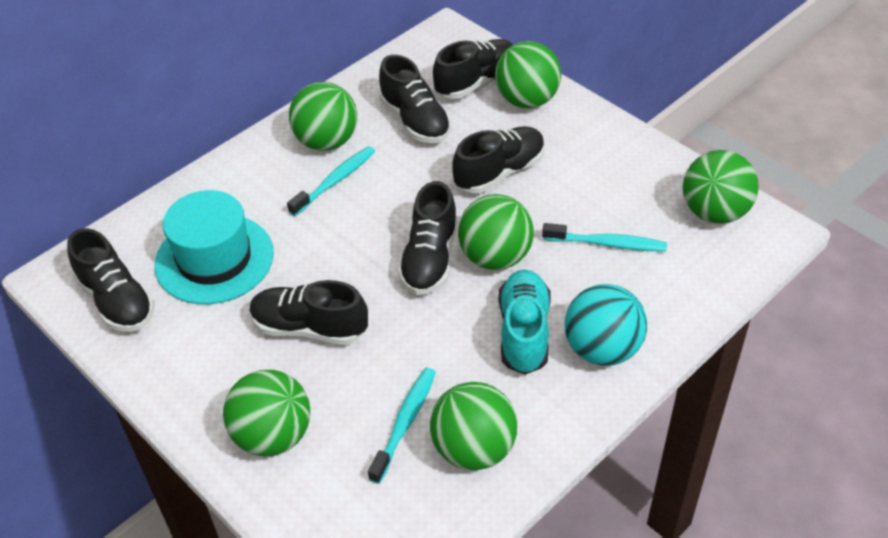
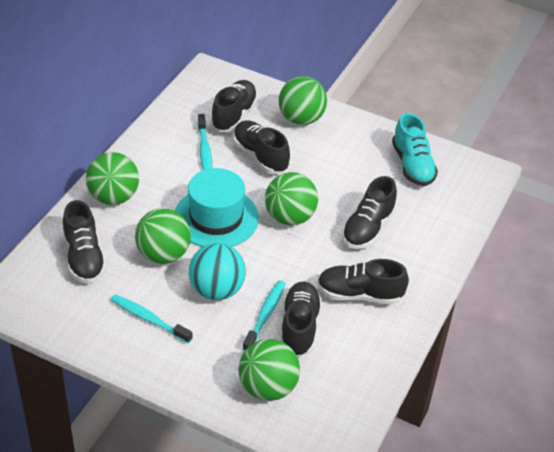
green ball: 6 -> 5

